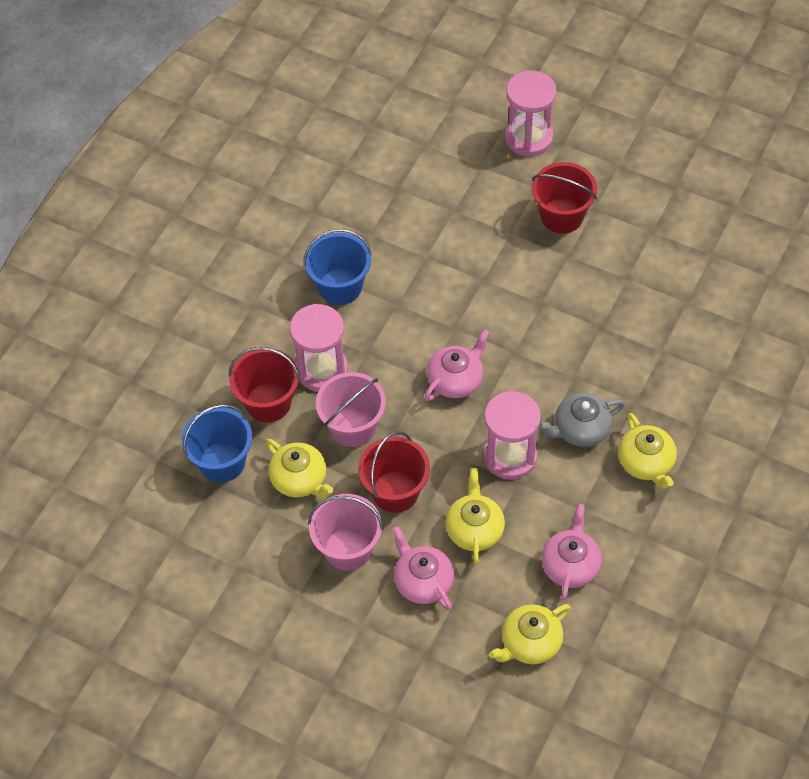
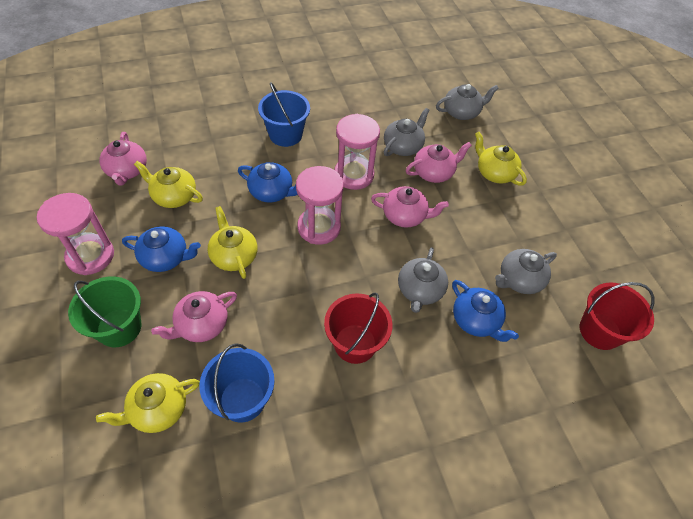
blue teapot: 0 -> 3
green bucket: 0 -> 1
grey teapot: 1 -> 4
pink bucket: 2 -> 0
pink teapot: 3 -> 4
red bucket: 3 -> 2

